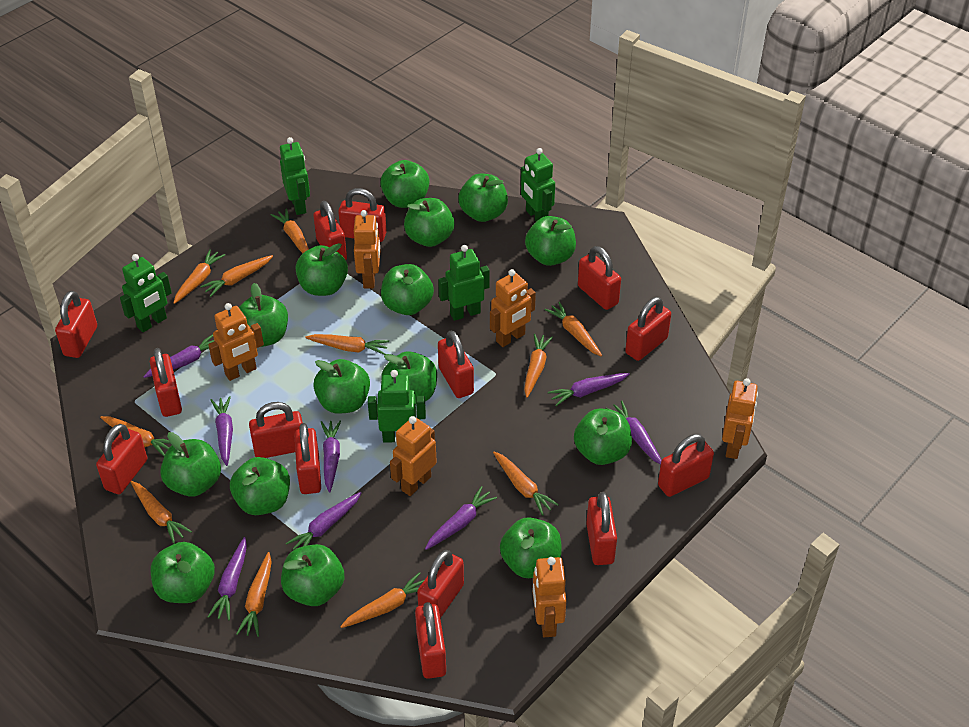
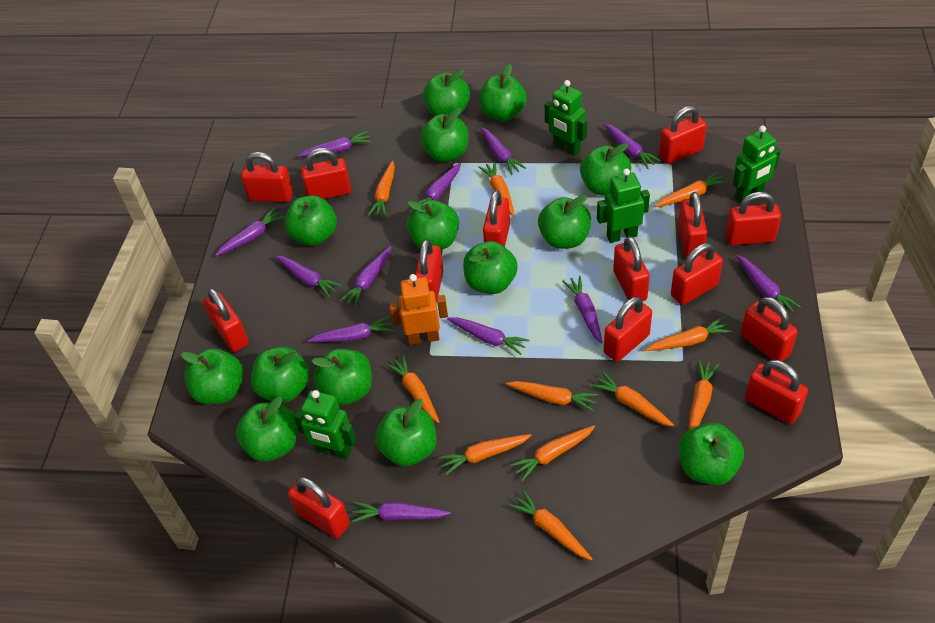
green apple: 15 -> 14
green robot: 5 -> 4
orange robot: 6 -> 1
purple carrot: 8 -> 12

